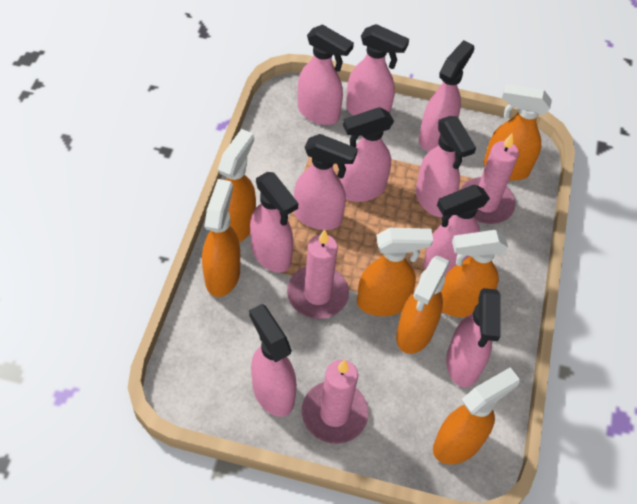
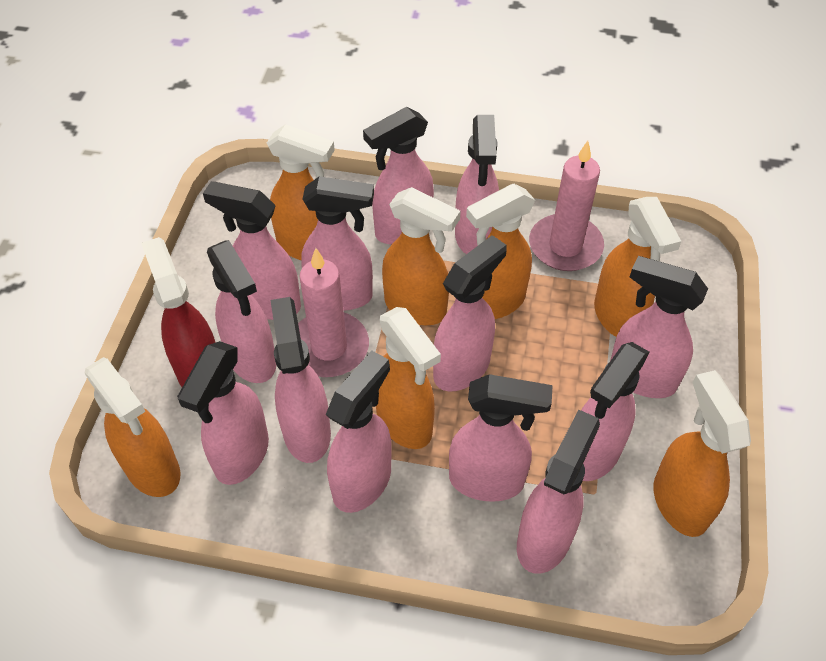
pink candle: 3 -> 2
pink spray bottle: 10 -> 13
red spray bottle: 0 -> 1

